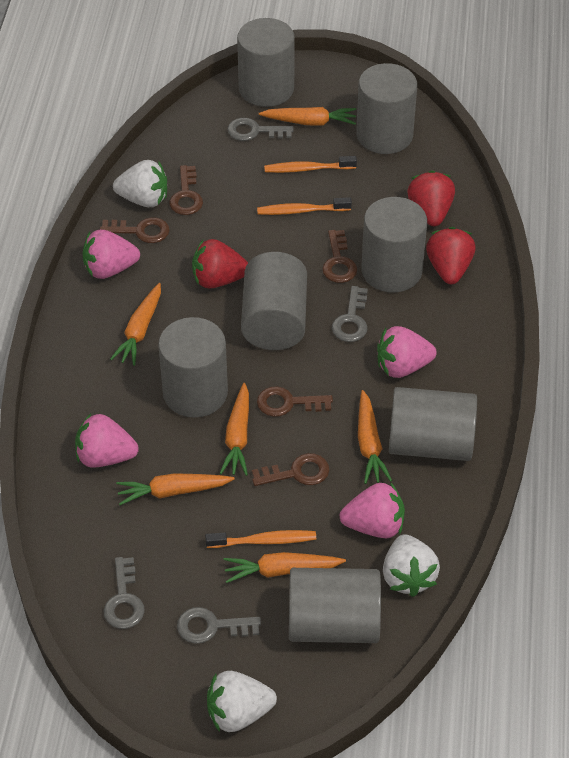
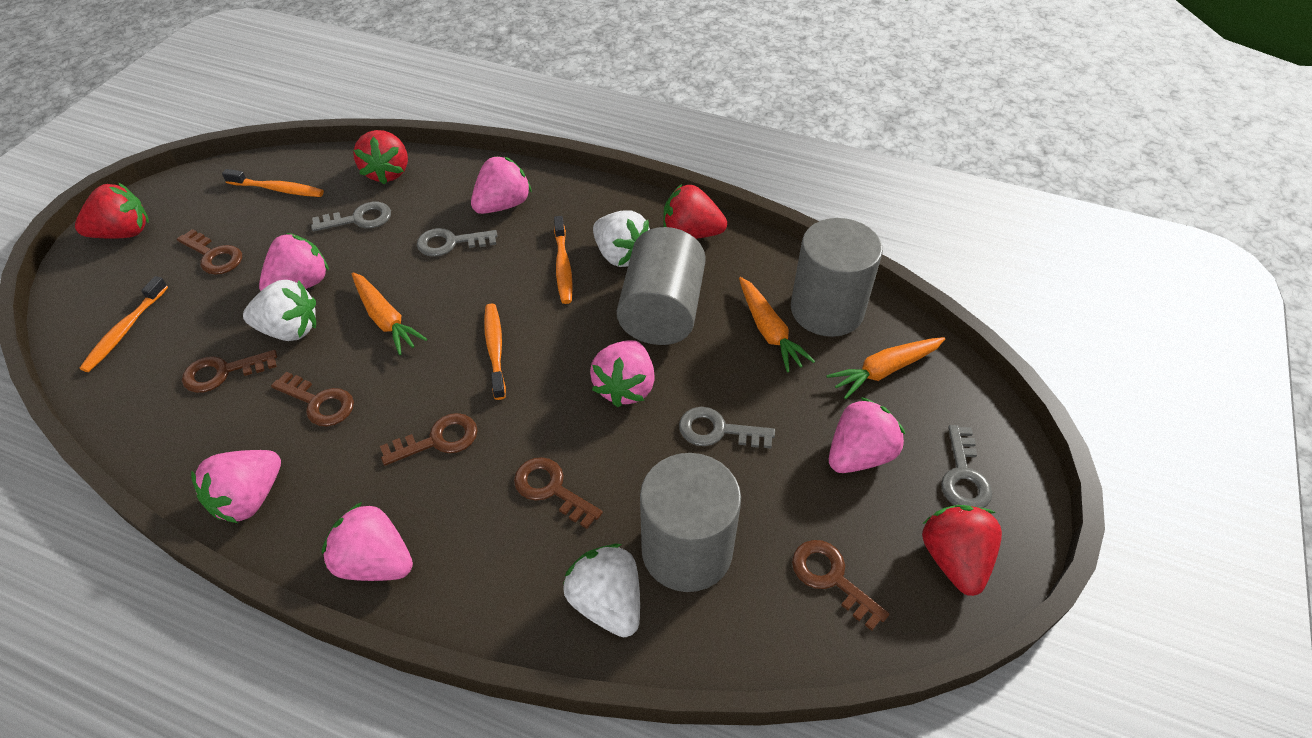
brown key: 5 -> 6
grey cylinder: 7 -> 3
orange carrot: 6 -> 3
orange toothbrush: 3 -> 4
pink strawberry: 4 -> 6
red strawberry: 3 -> 4

